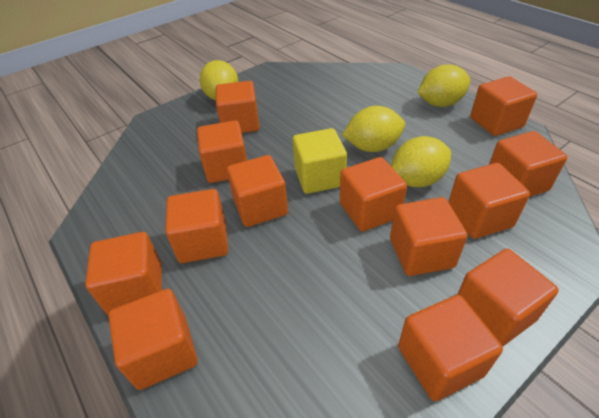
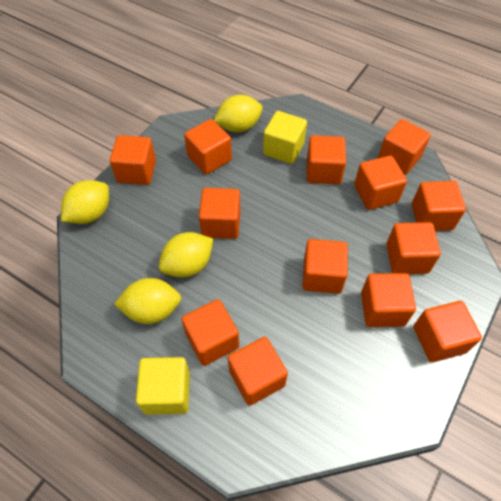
yellow cube: 1 -> 2

